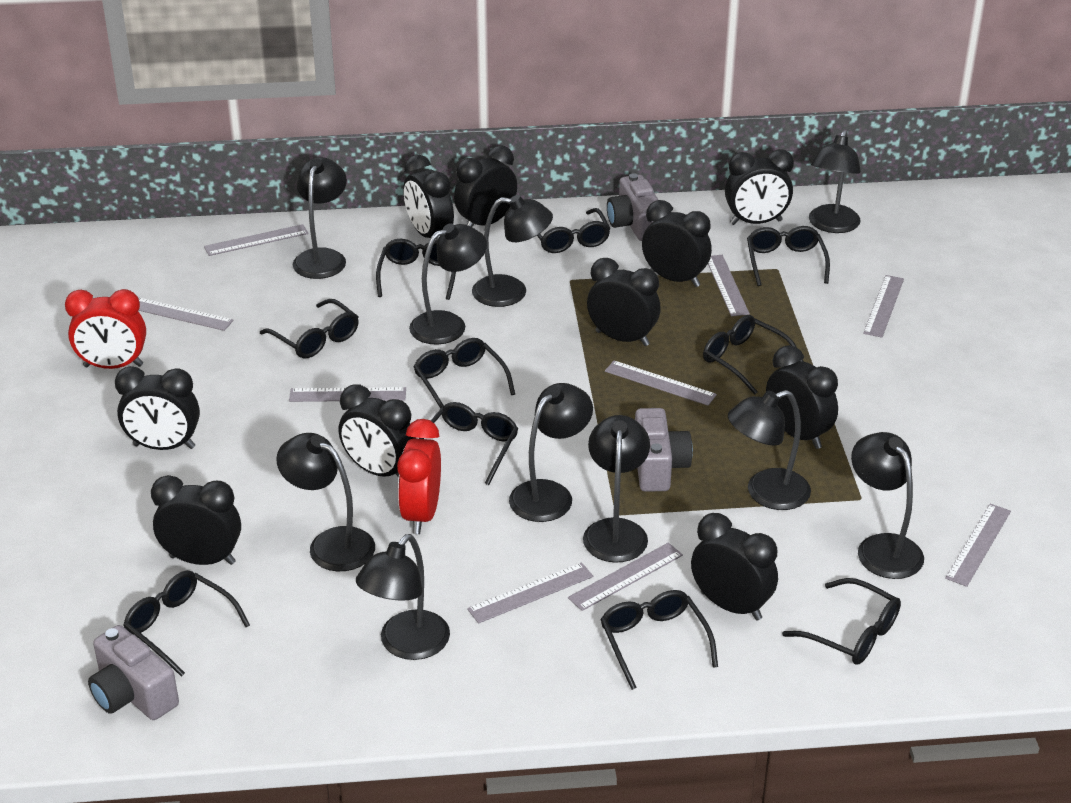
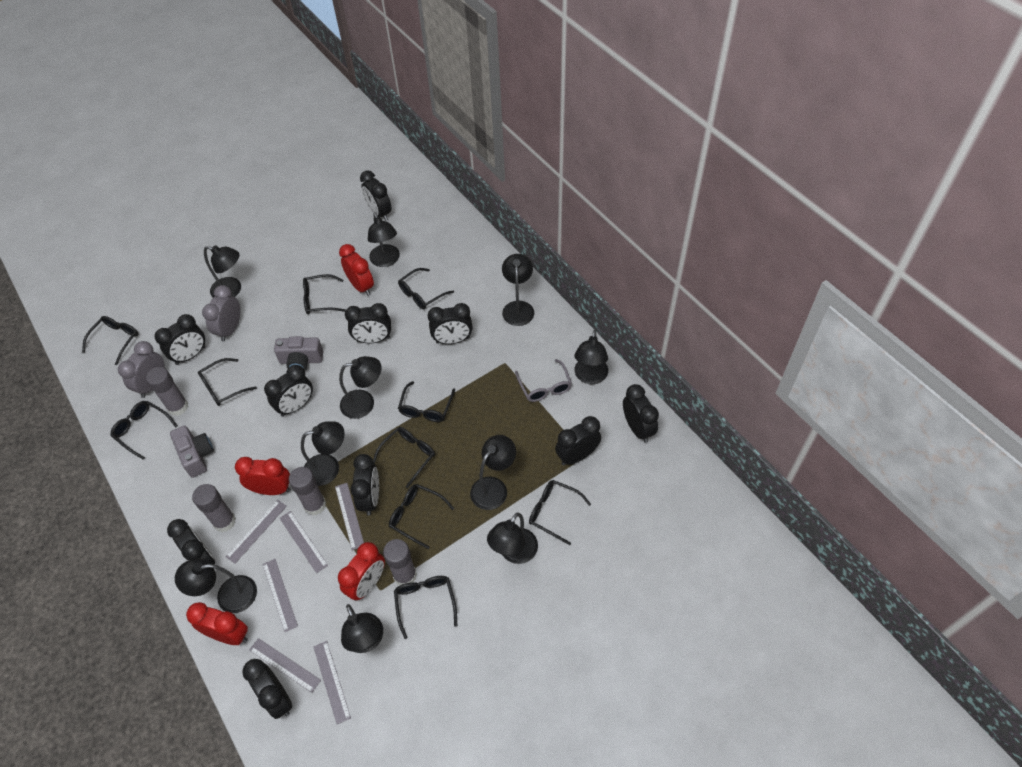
grey camera: 3 -> 2
grey clock: 0 -> 2
grey glasses: 0 -> 1
grey glue stick: 0 -> 4
grey ruler: 9 -> 6
red clock: 2 -> 4

